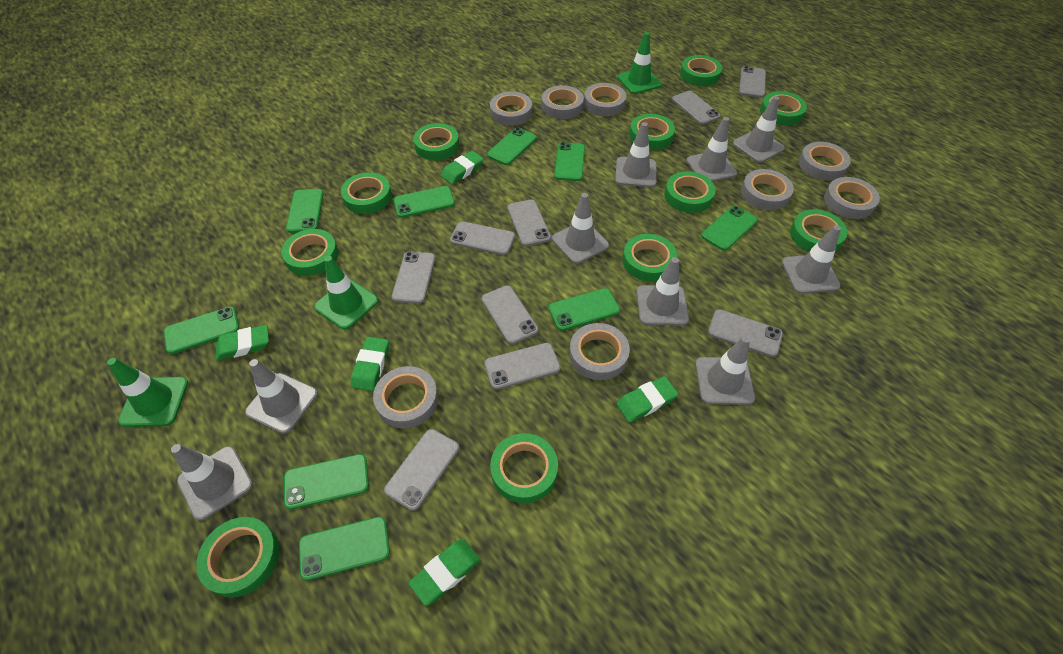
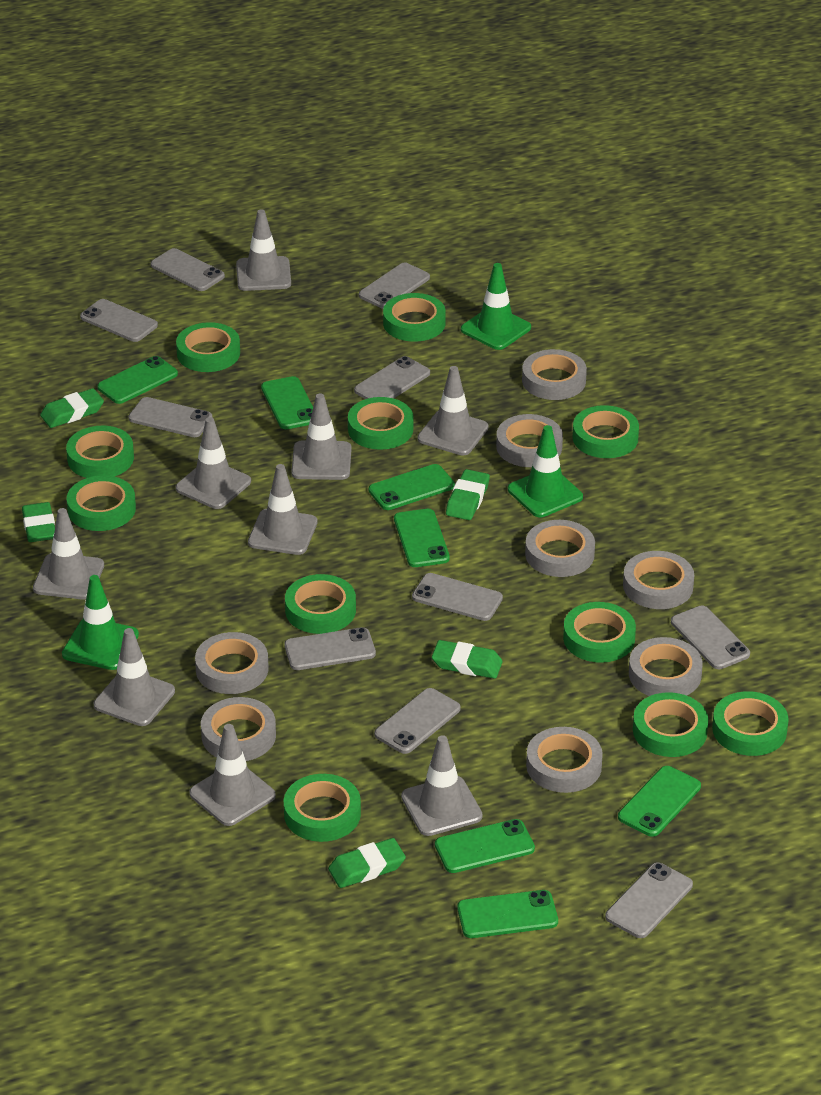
green phone: 9 -> 7
grey phone: 9 -> 10

